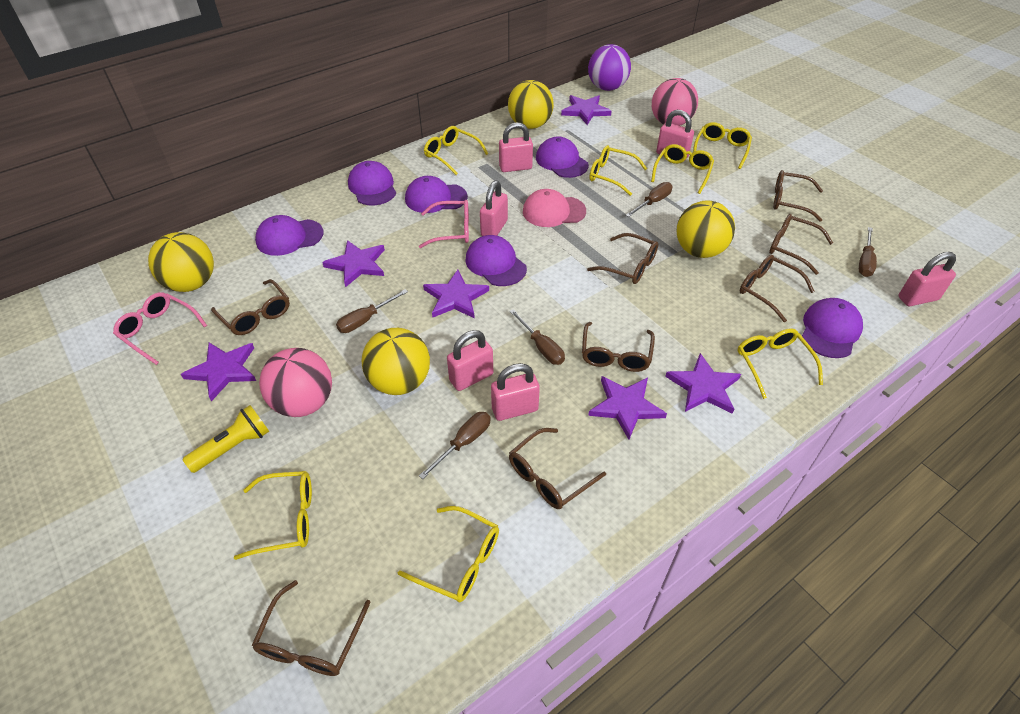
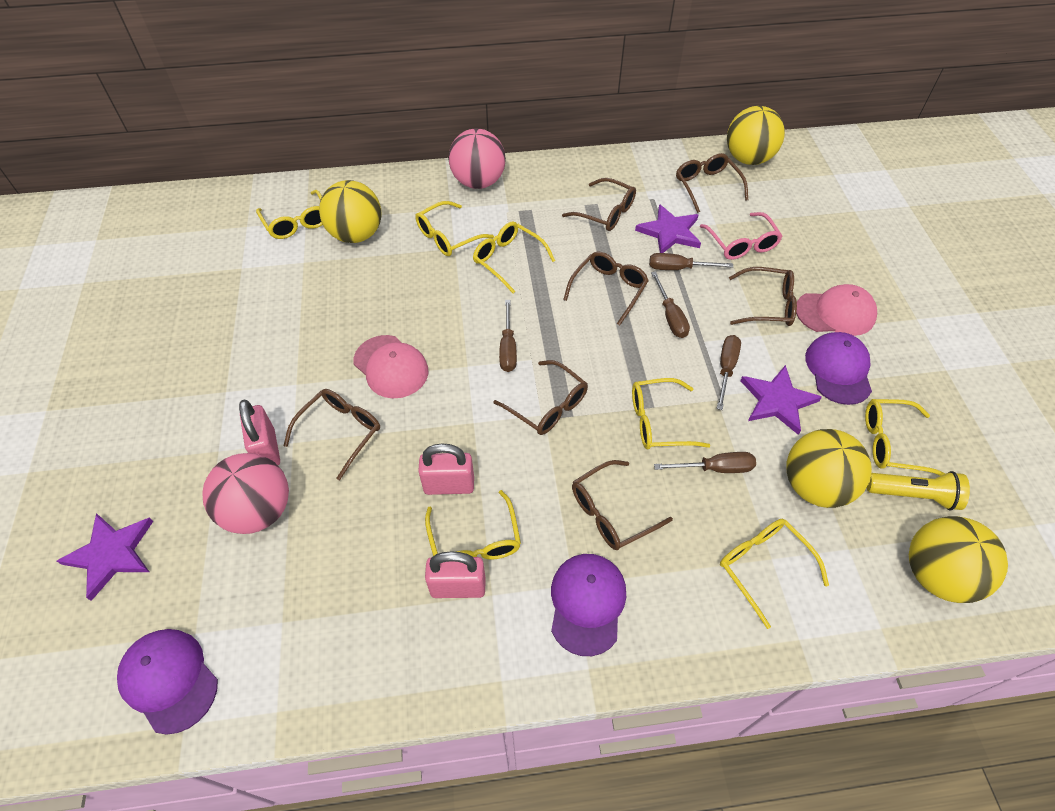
brown glasses: 8 -> 7
pink cap: 1 -> 2
pink glasses: 2 -> 1
pink padlock: 6 -> 3
purple ball: 1 -> 0
purple cap: 6 -> 3
purple star: 6 -> 3

